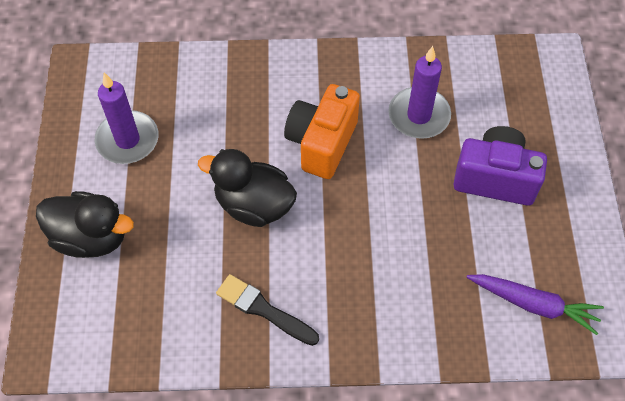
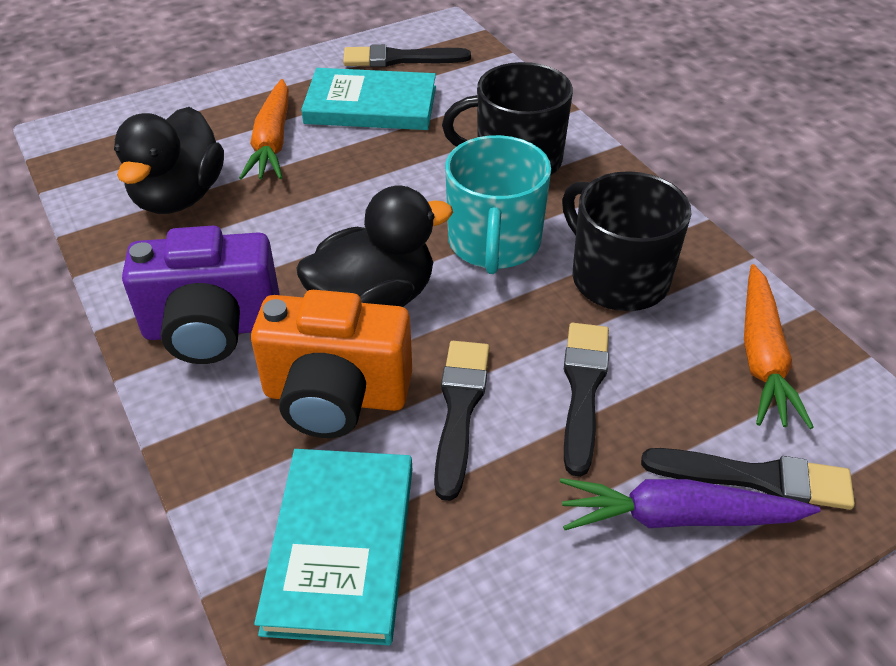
black brush: 1 -> 4
black mug: 0 -> 2
orange carrot: 0 -> 2
purple candle: 2 -> 0
turquoise book: 0 -> 2
turquoise mug: 0 -> 1

